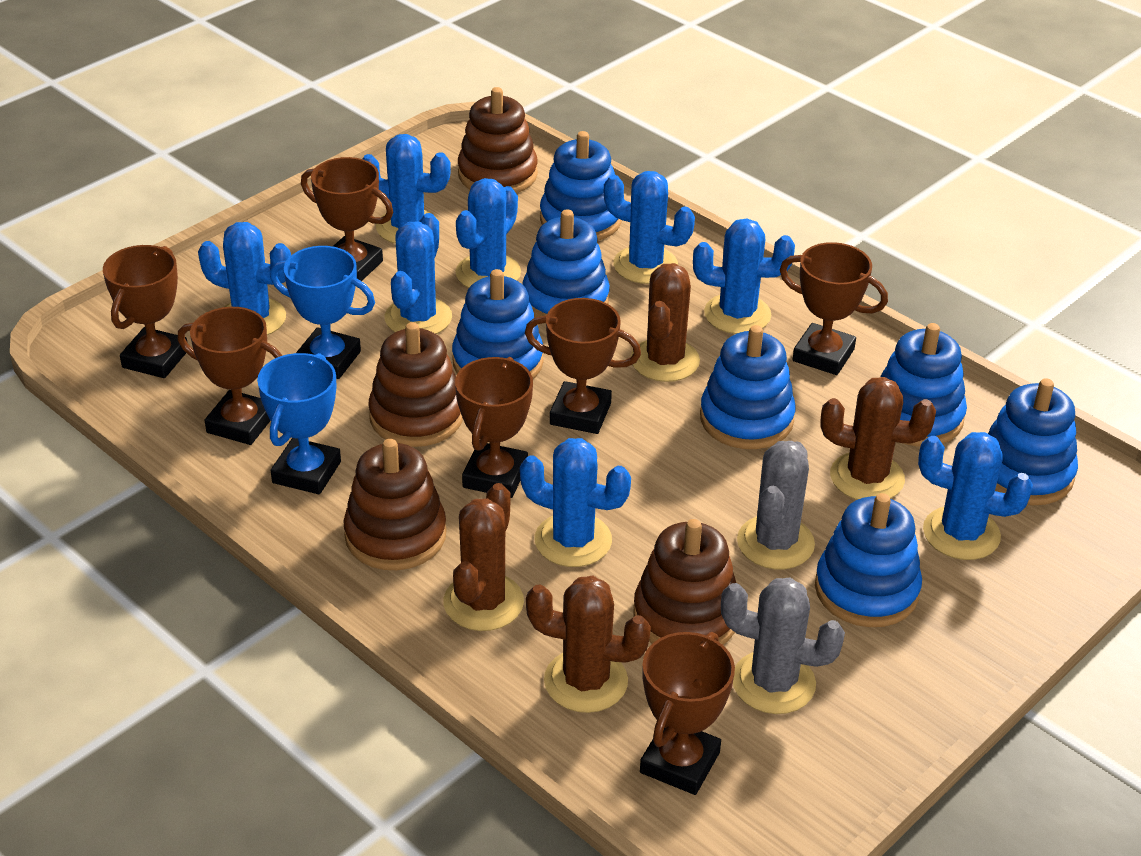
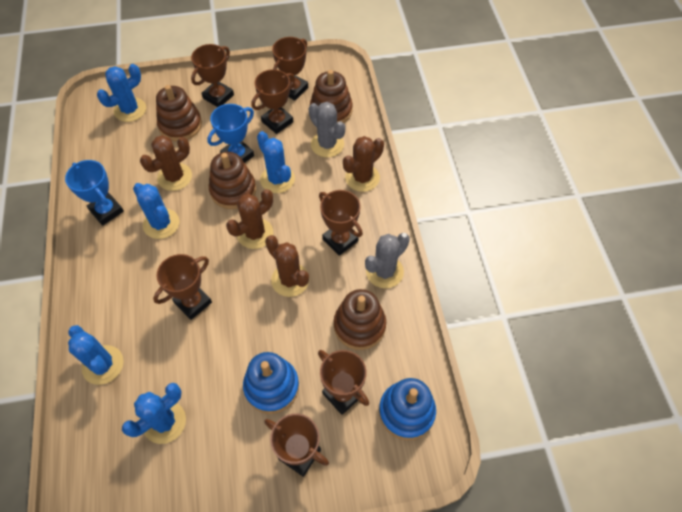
blue cactus: 8 -> 5
blue stacking toy: 7 -> 2

